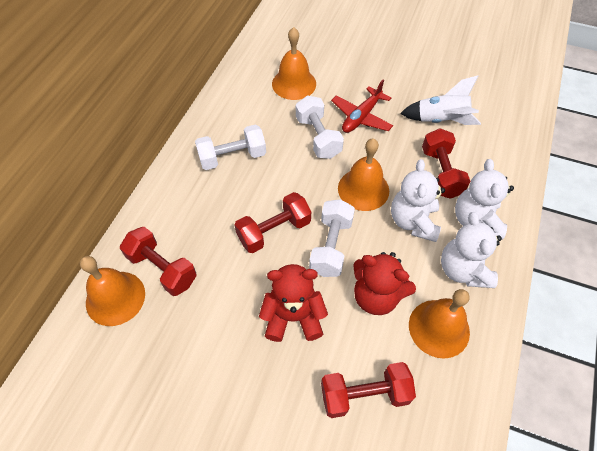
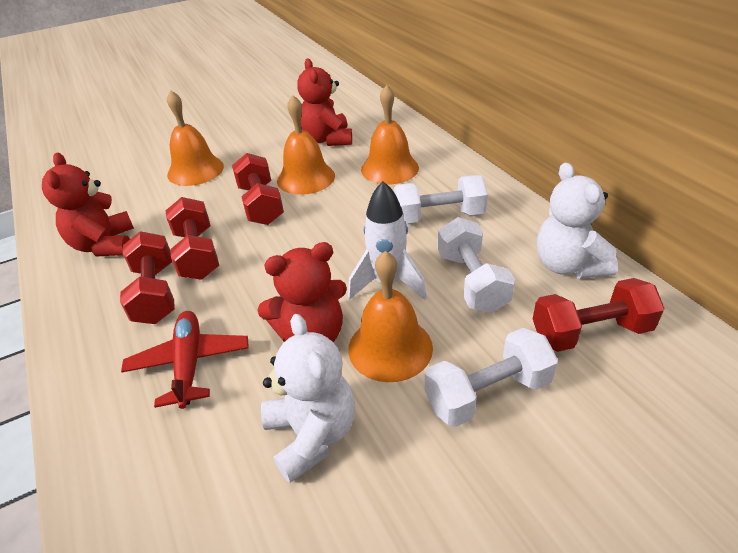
red teddy bear: 2 -> 3
white teddy bear: 3 -> 2

